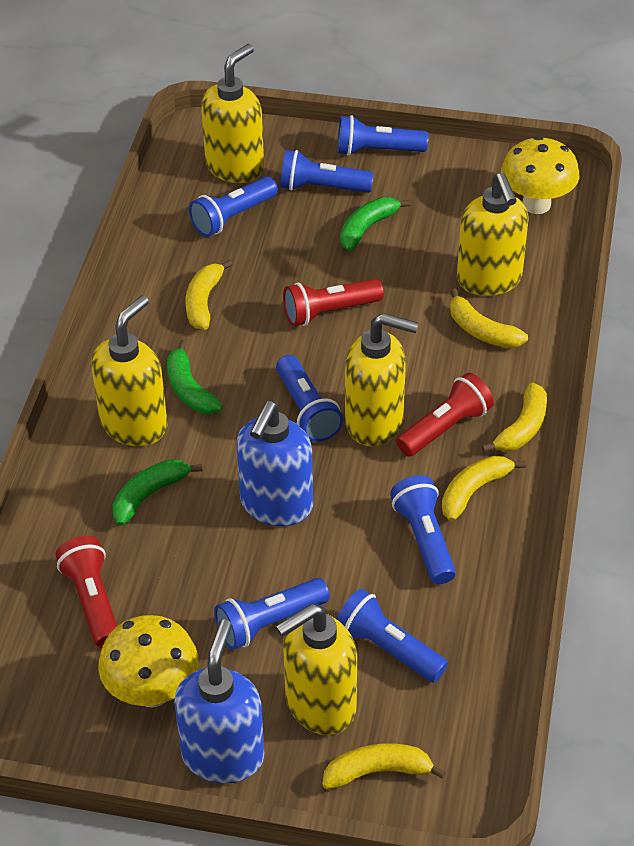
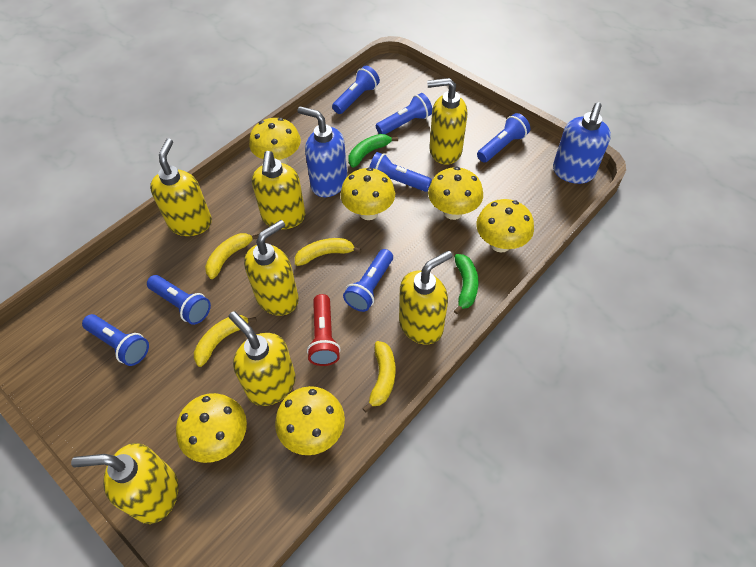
green banana: 3 -> 2
red flashlight: 3 -> 1
yellow banana: 5 -> 4
yellow mushroom: 2 -> 6
yellow soap dispenser: 5 -> 7

